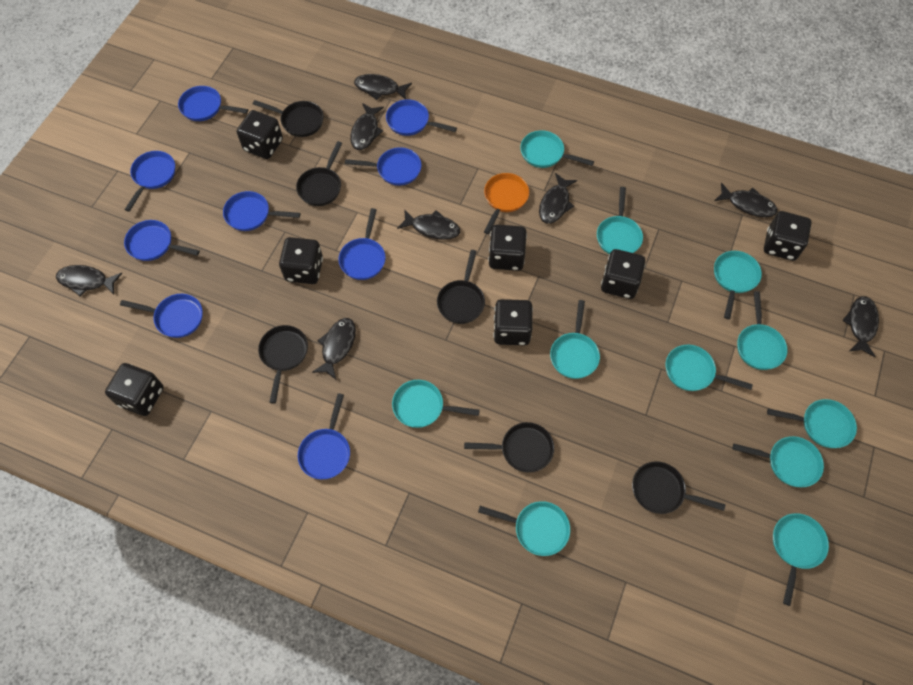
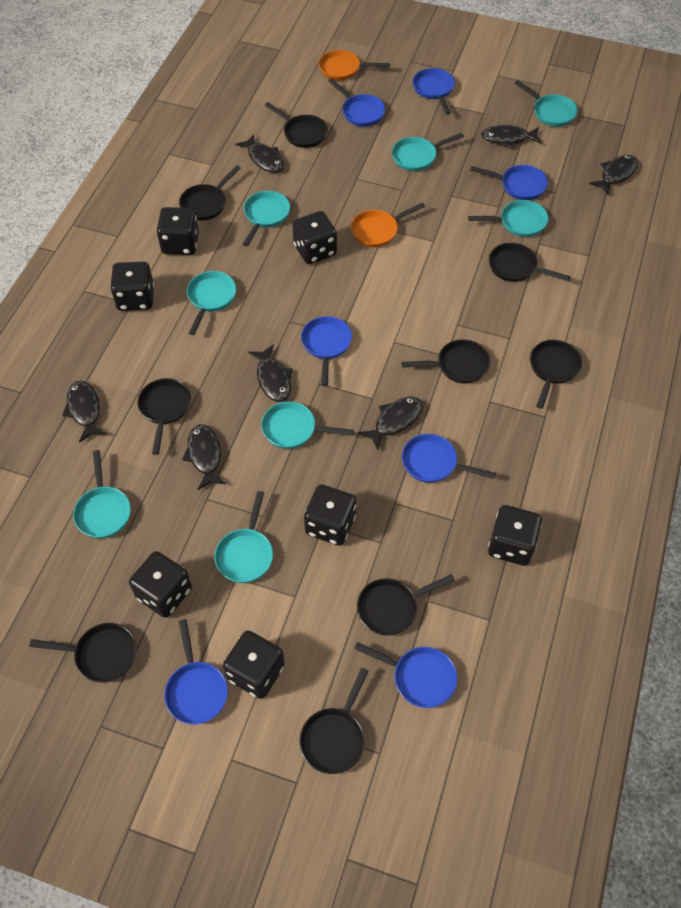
black fish: 8 -> 7
black pan: 6 -> 9
blue pan: 9 -> 7
orange pan: 1 -> 2
turquoise pan: 11 -> 8

